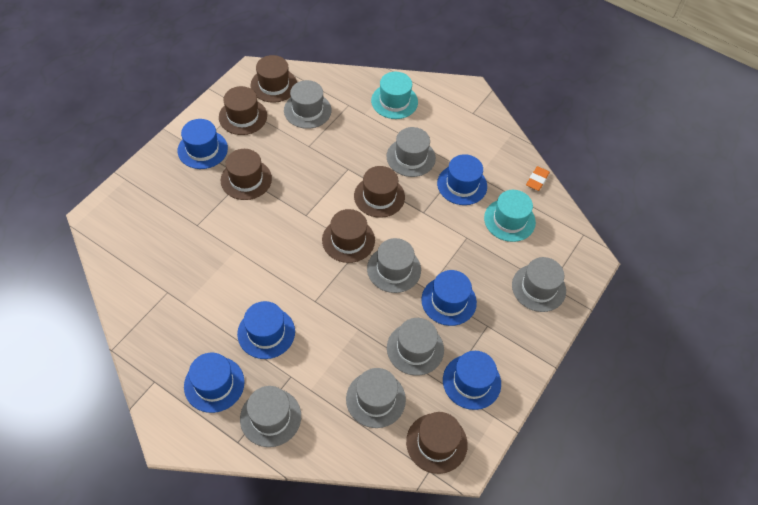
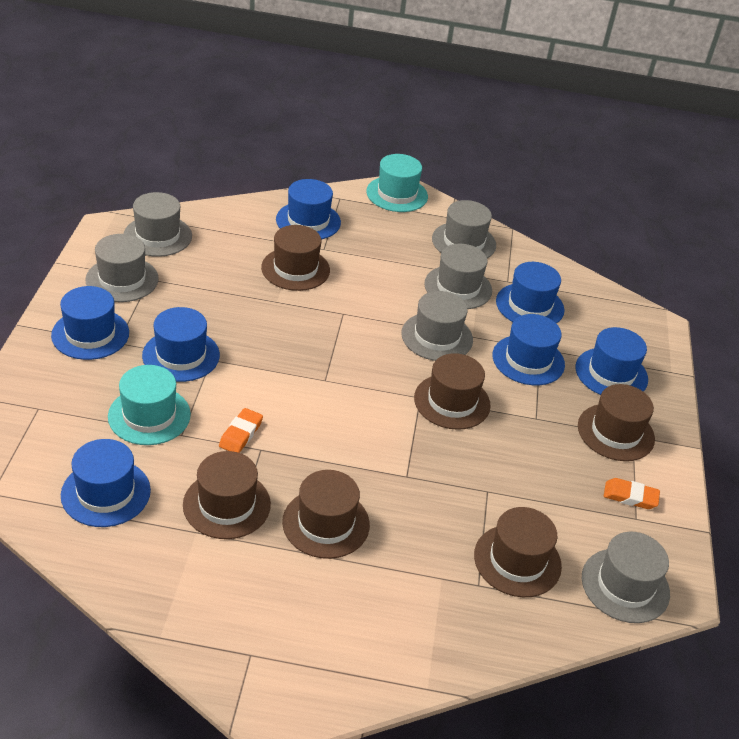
blue hat: 6 -> 7
grey hat: 7 -> 6
orange eraser: 1 -> 2

